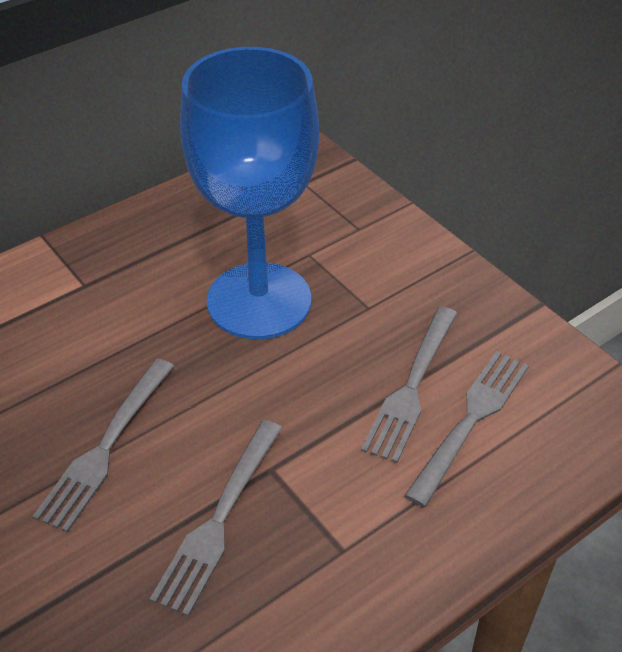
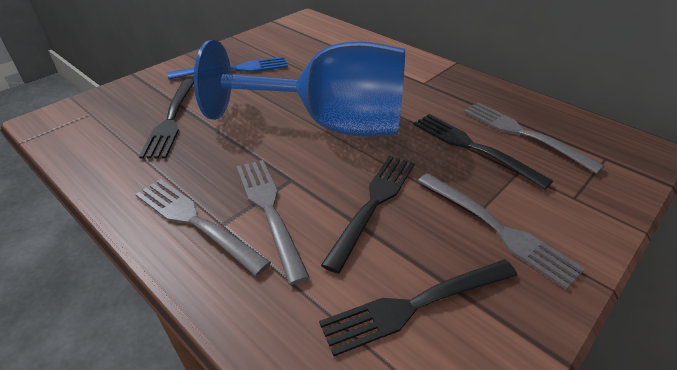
black fork: 0 -> 4
blue fork: 0 -> 1

